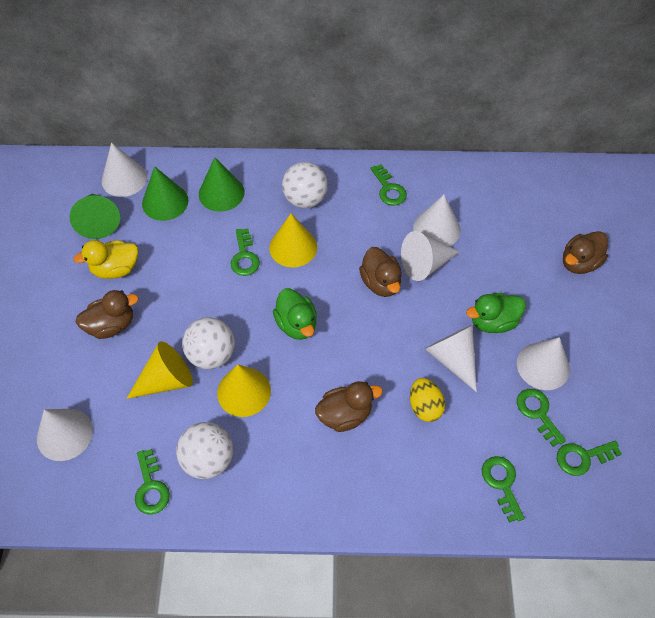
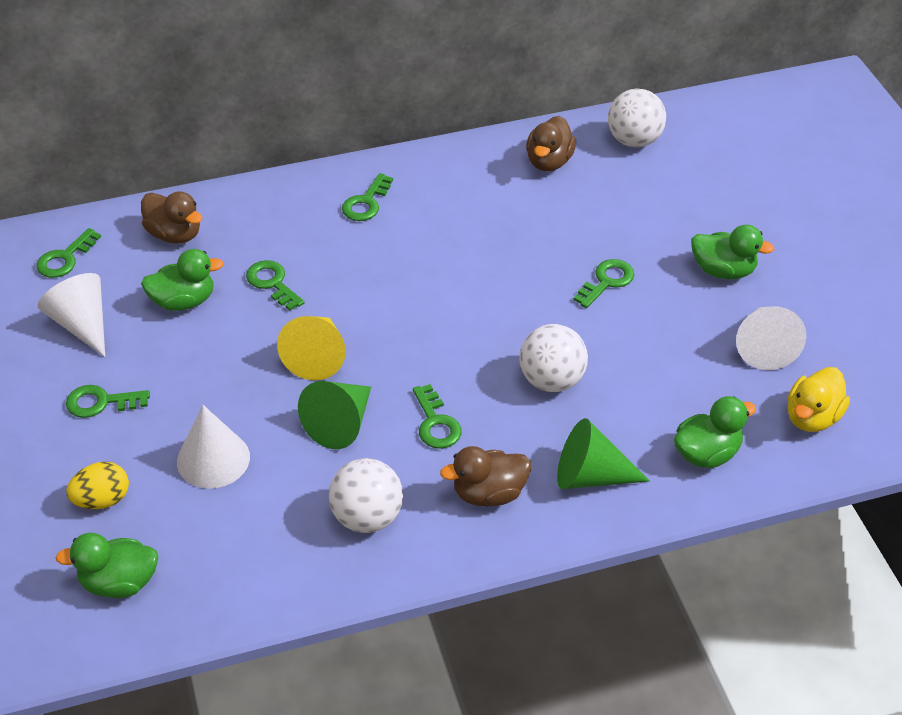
brown duck: 4 -> 3
green cone: 3 -> 2
green duck: 2 -> 4
white cone: 6 -> 3
yellow cone: 3 -> 1

